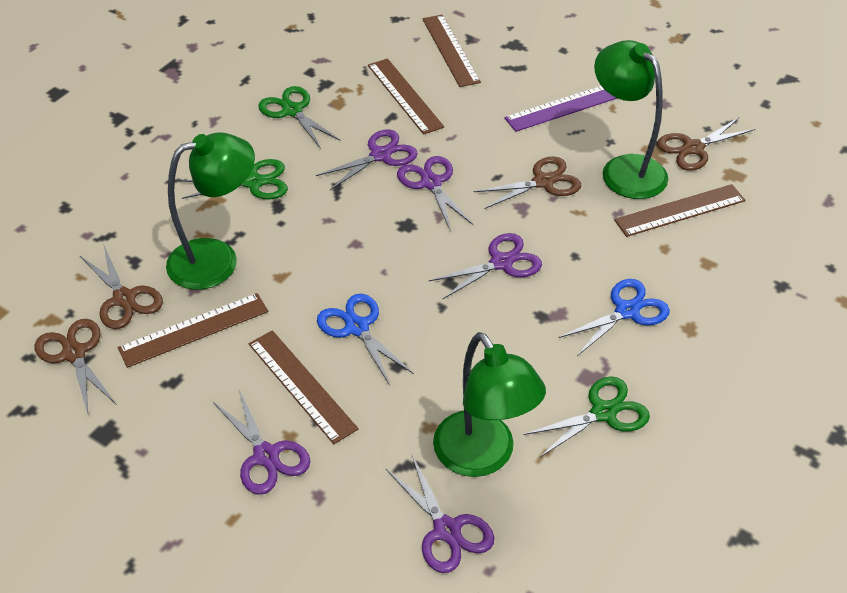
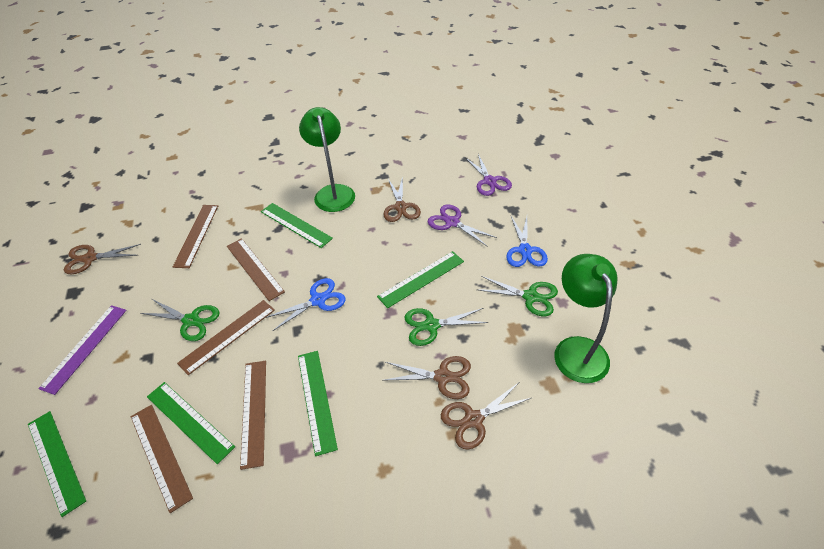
green lamp: 3 -> 2
green ruler: 0 -> 5
purple scissors: 5 -> 2

